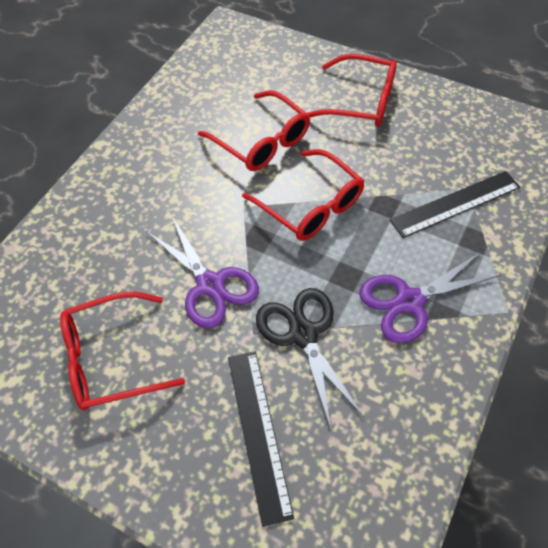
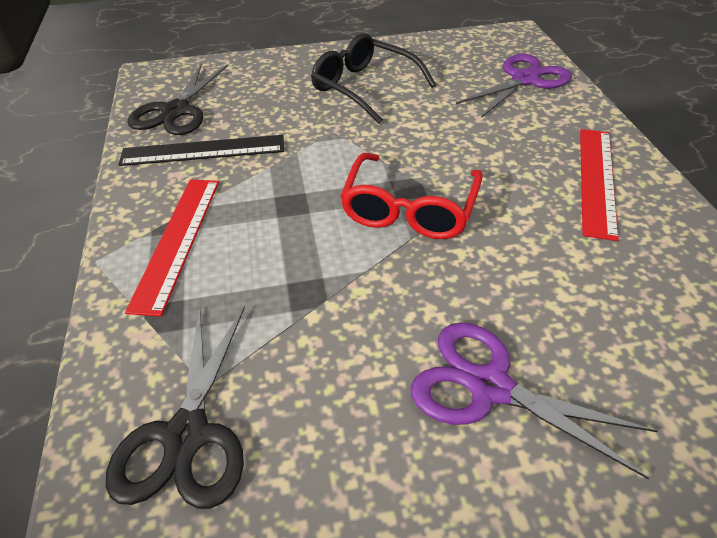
black glasses: 0 -> 1
black ruler: 2 -> 1
black scissors: 1 -> 2
red glasses: 4 -> 1
red ruler: 0 -> 2

